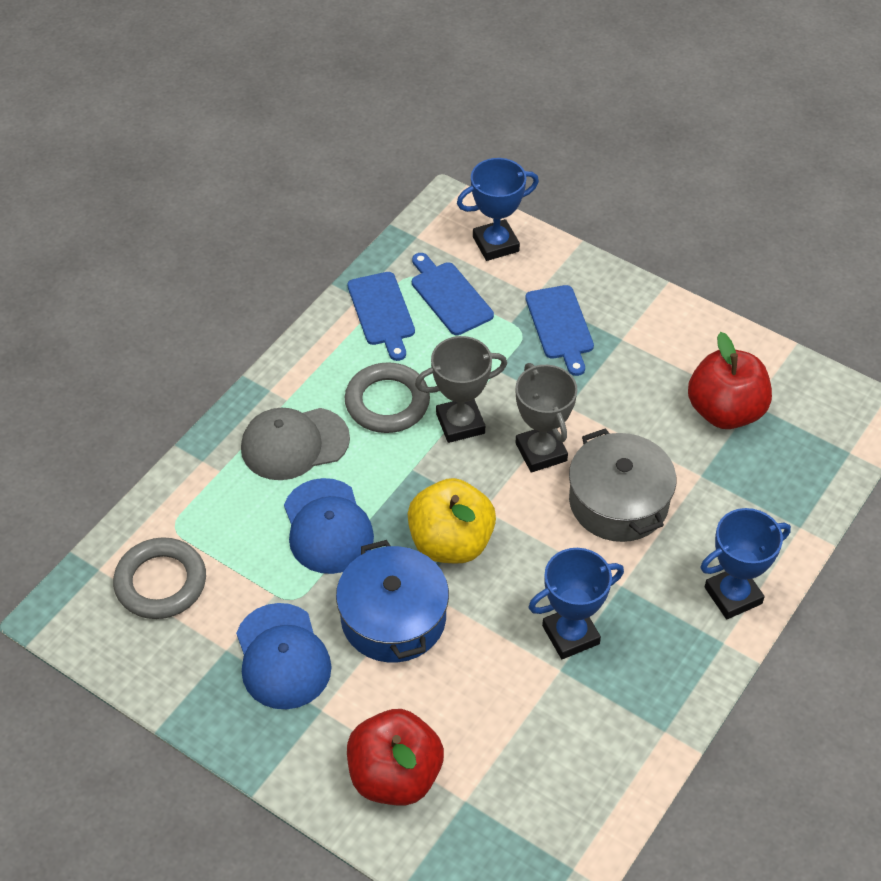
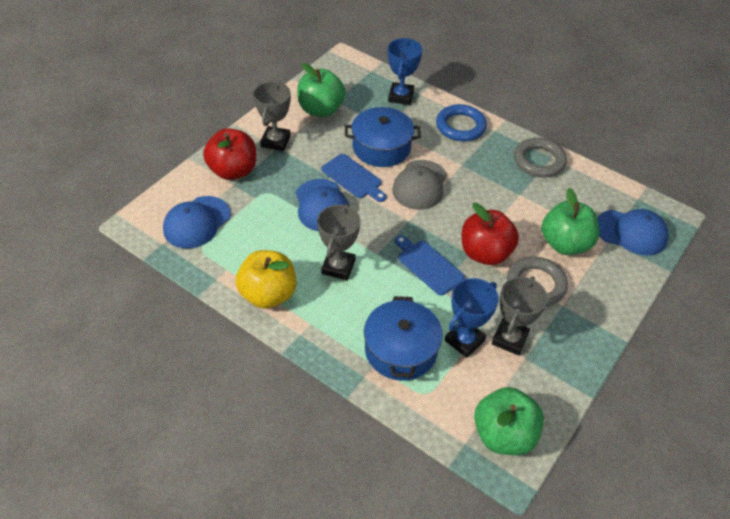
blue cap: 2 -> 3
blue cutting board: 3 -> 2
blue pot: 1 -> 2
blue ring: 0 -> 1
blue trophy: 3 -> 2
green apple: 0 -> 3
grey pot: 1 -> 0
grey trophy: 2 -> 3

